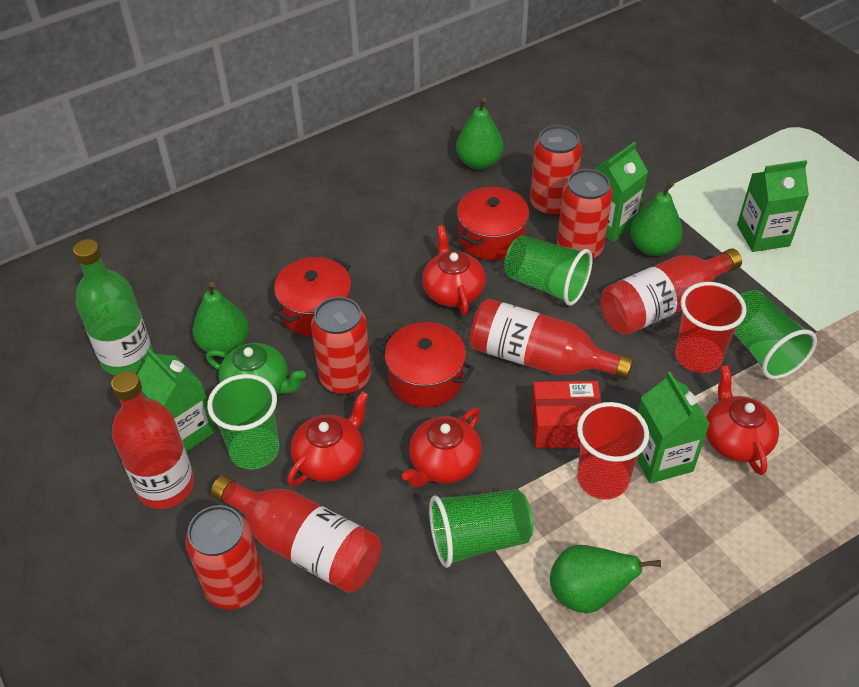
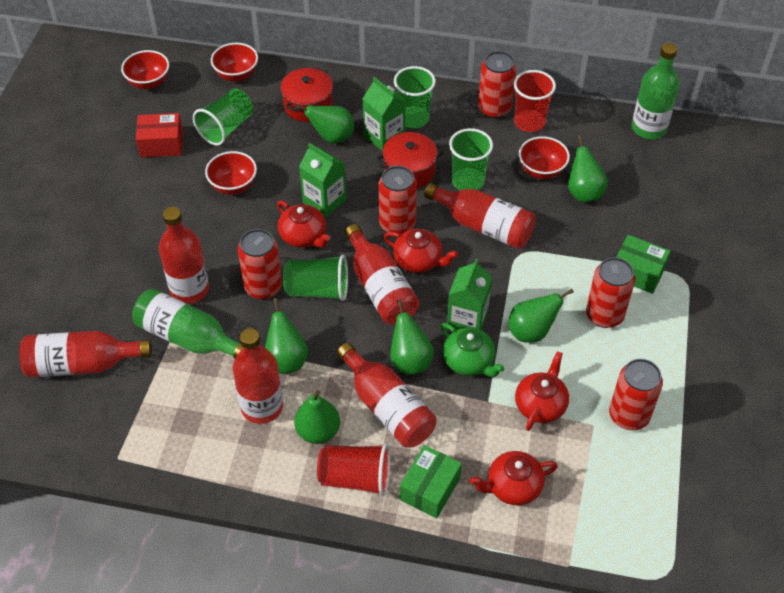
green bottle: 1 -> 2
green box: 0 -> 2
green carton: 4 -> 3
green pear: 4 -> 6
red bottle: 4 -> 6
red bowl: 0 -> 4
red can: 4 -> 5
red pot: 3 -> 2

